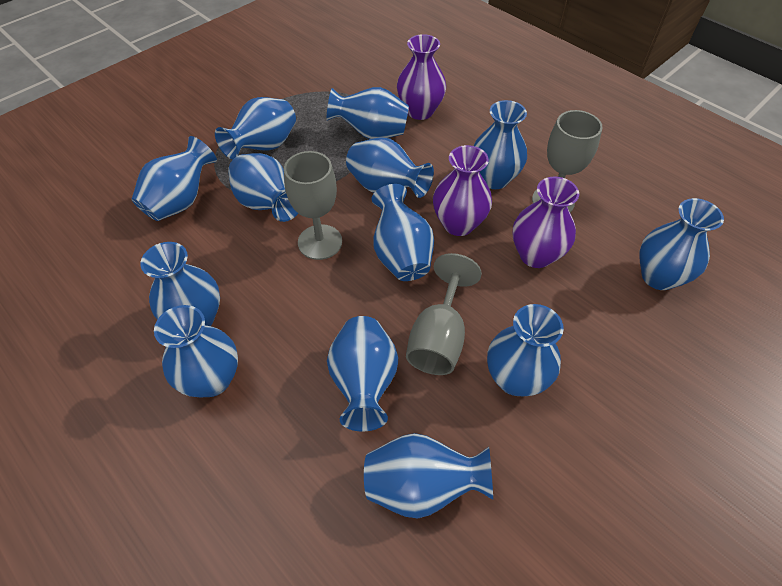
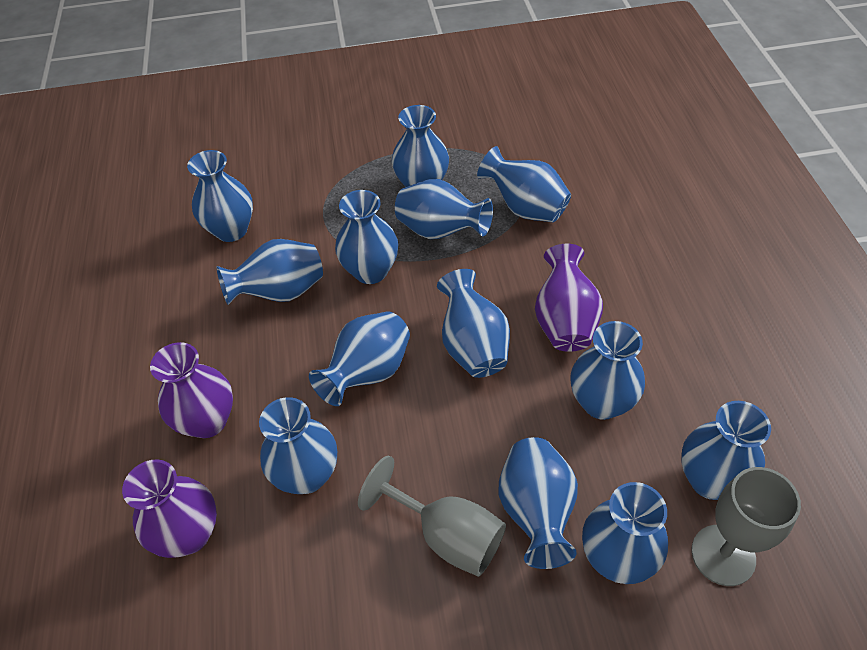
grey goblet: 3 -> 2

